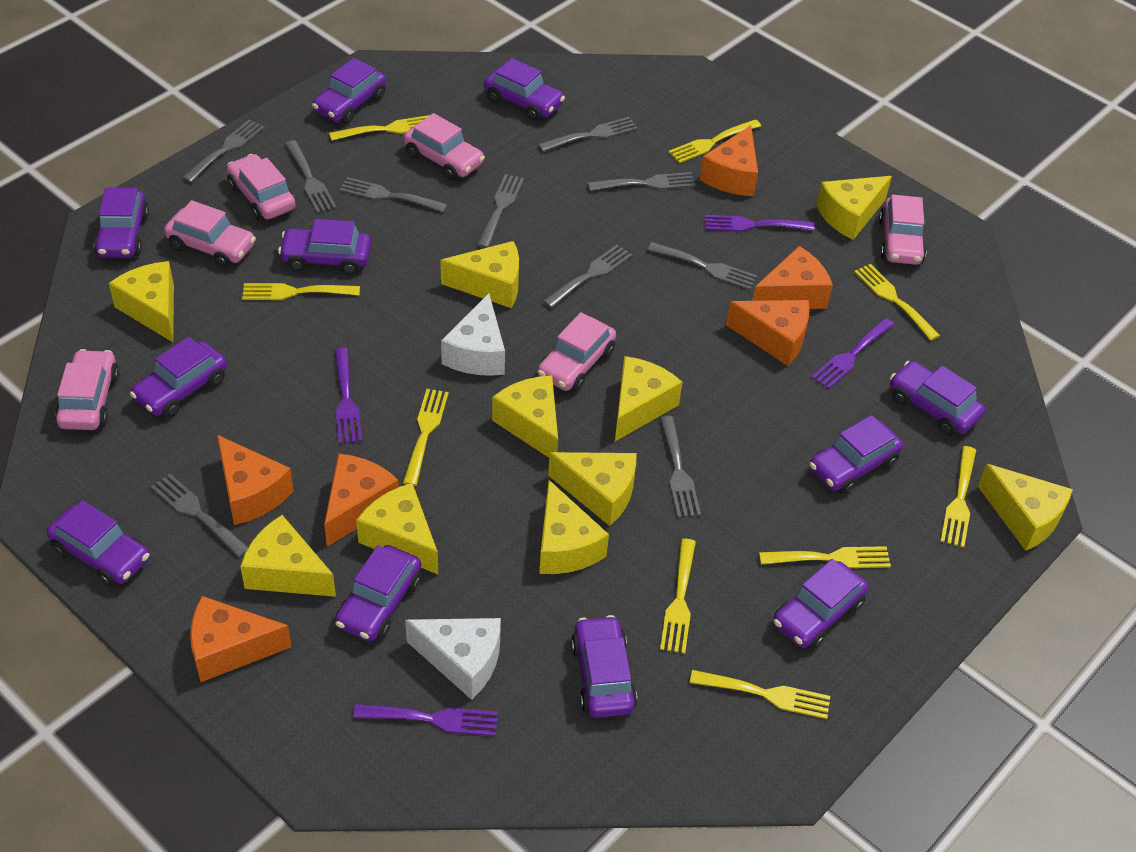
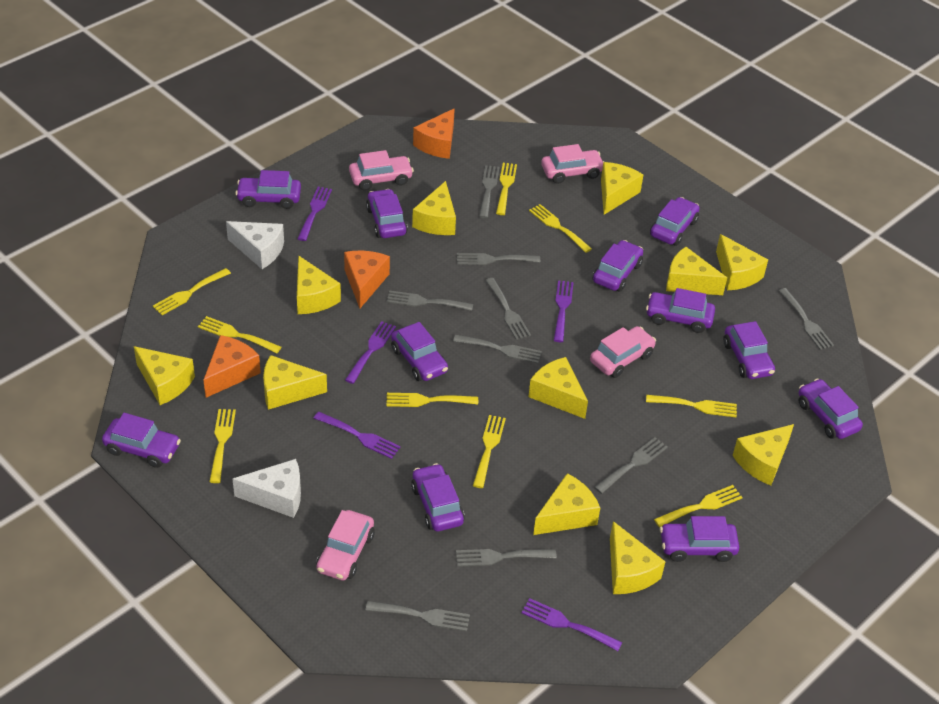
grey fork: 10 -> 9
orange cheese: 6 -> 3
pink car: 6 -> 4
purple fork: 4 -> 5
yellow cheese: 10 -> 11

